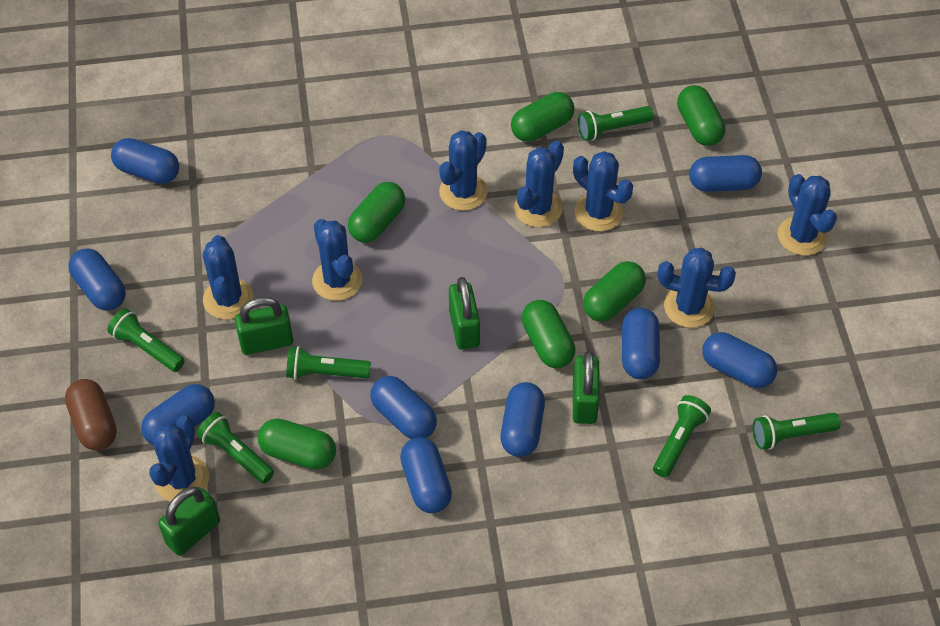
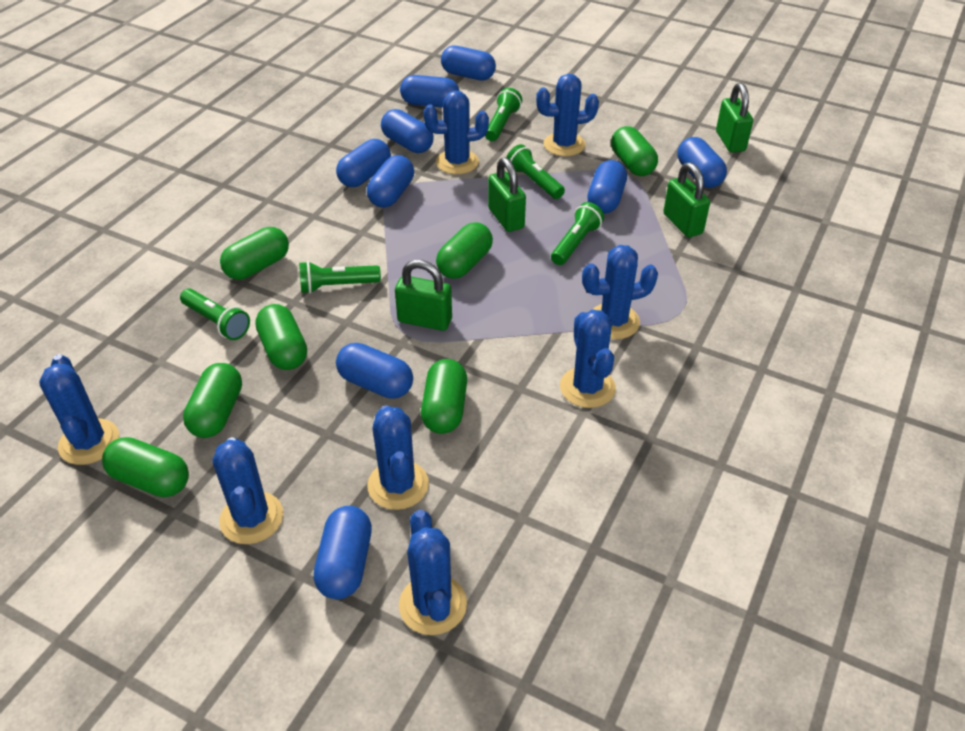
brown capsule: 1 -> 0
green capsule: 6 -> 7
green flashlight: 6 -> 5

